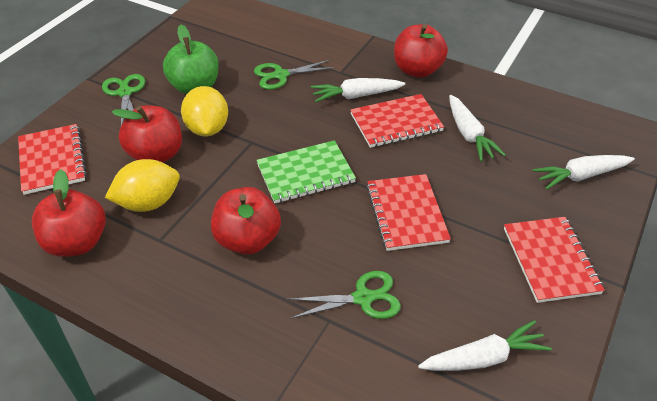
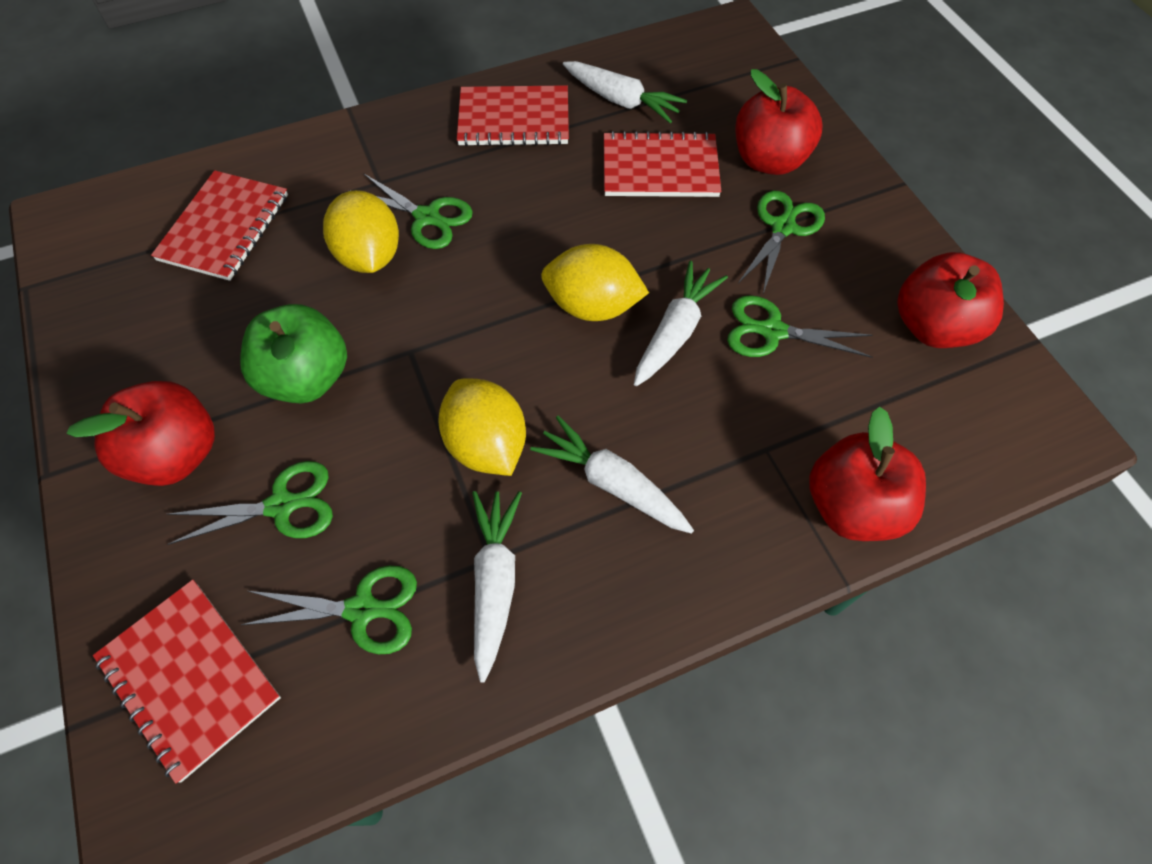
green notebook: 1 -> 0
green scissors: 3 -> 5
yellow lemon: 2 -> 3

